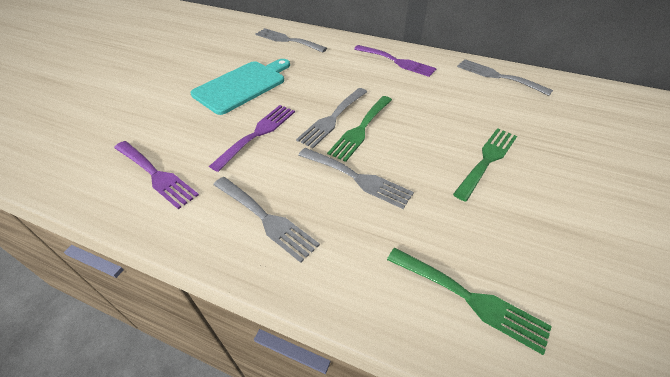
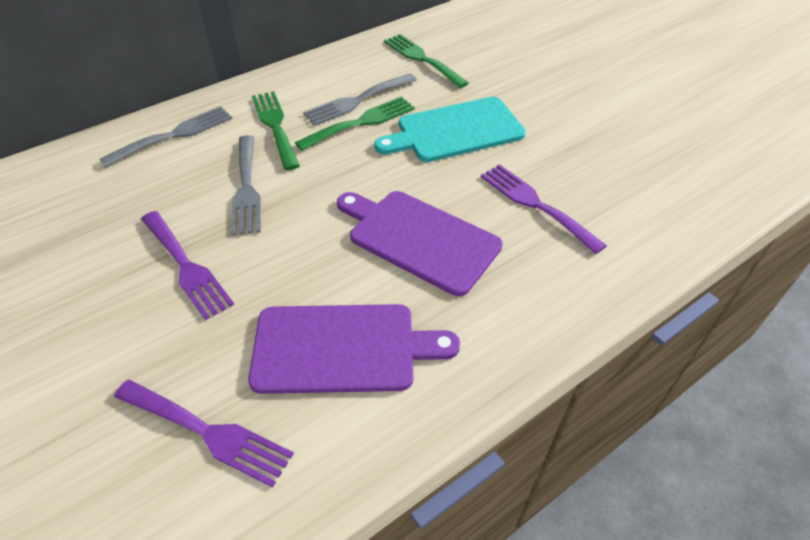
grey fork: 5 -> 3
purple cutting board: 0 -> 2

